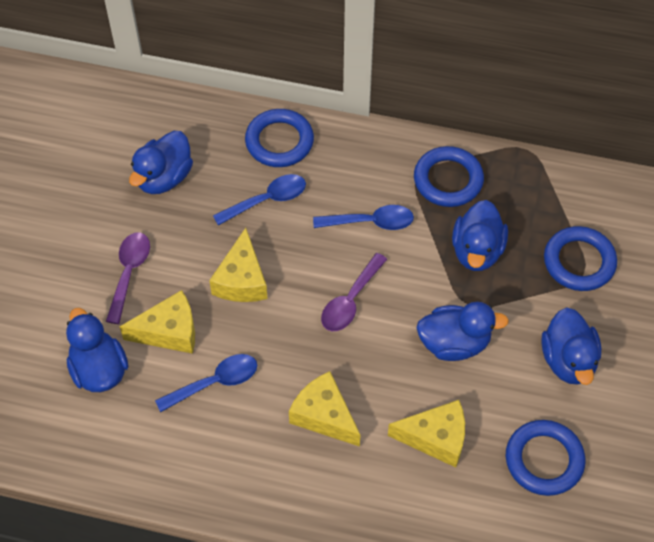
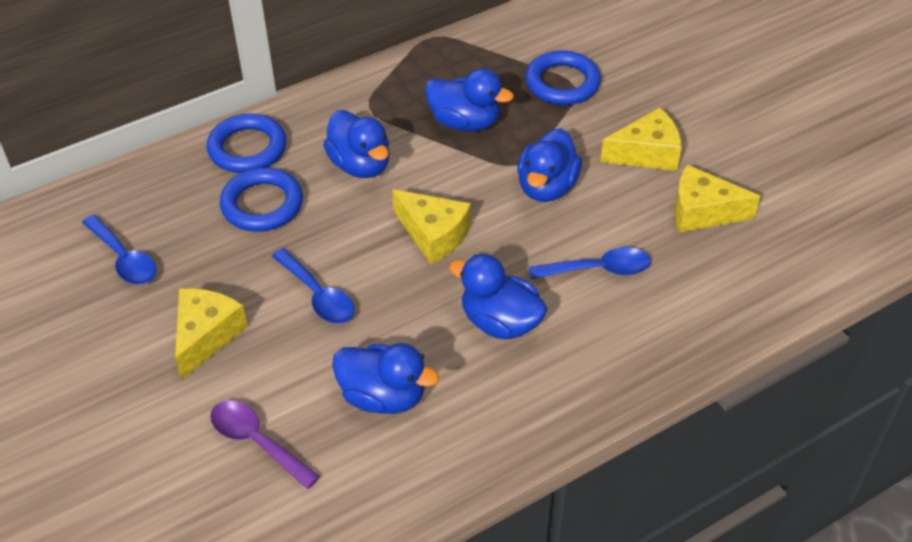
blue ring: 4 -> 3
purple spoon: 2 -> 1

